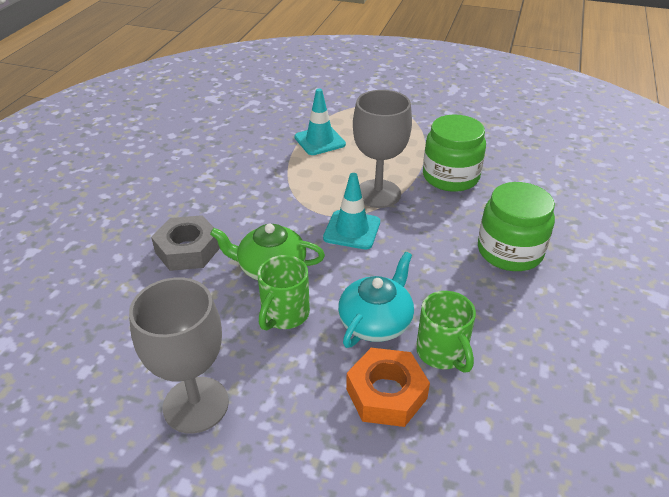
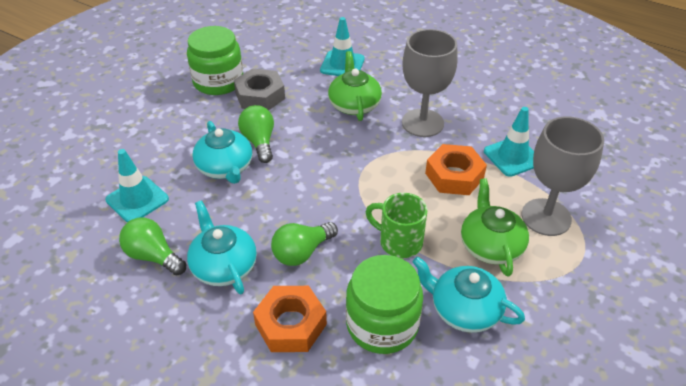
green light bulb: 0 -> 3
green mug: 2 -> 1
green teapot: 1 -> 2
orange nut: 1 -> 2
turquoise teapot: 1 -> 3
turquoise traffic cone: 2 -> 3

